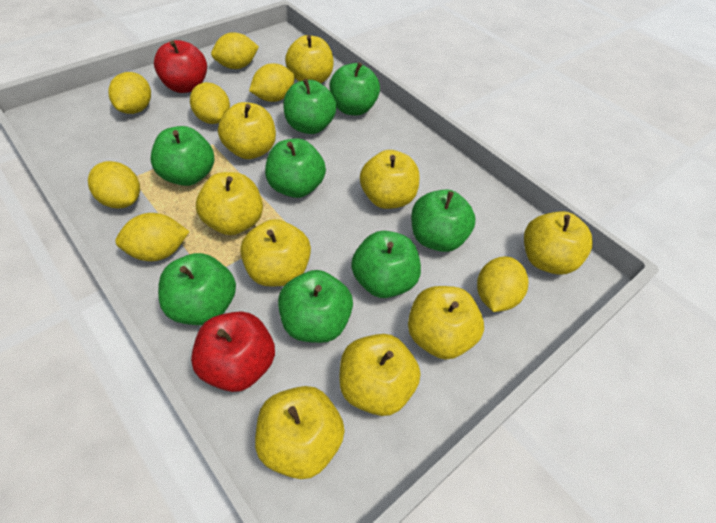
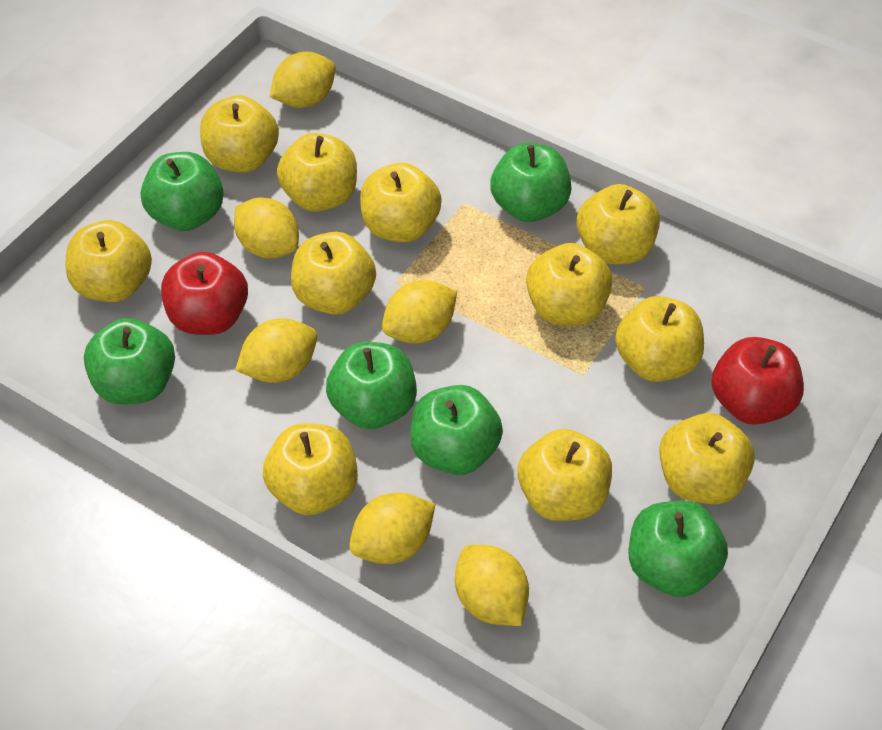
green apple: 8 -> 6
yellow apple: 9 -> 11
yellow lemon: 7 -> 6

